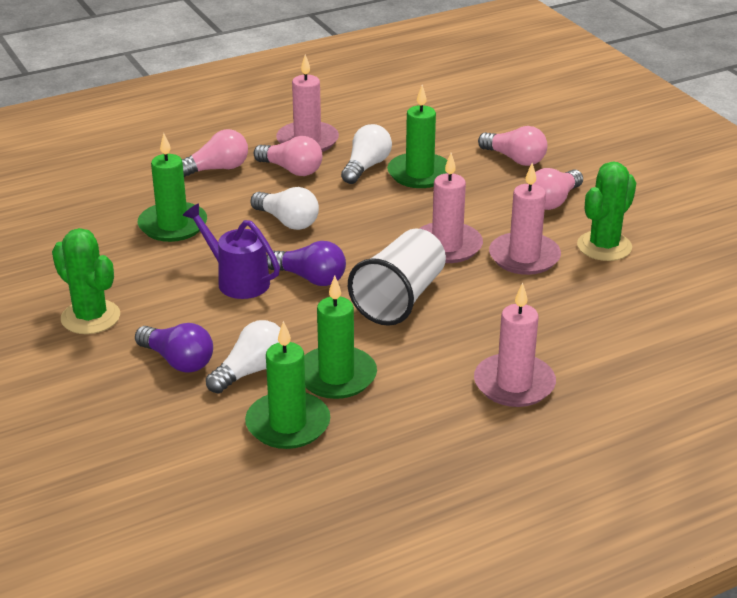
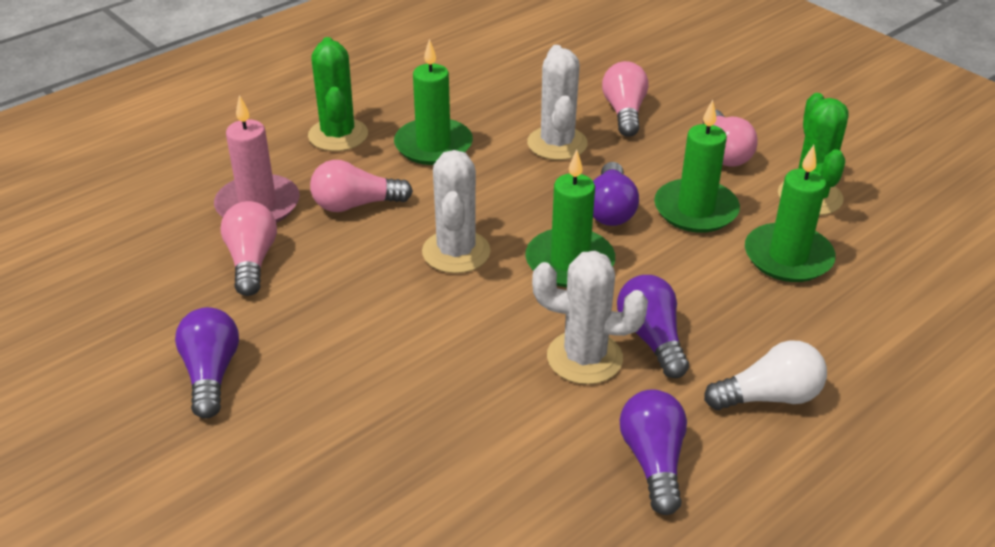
pink candle: 4 -> 1
purple light bulb: 2 -> 4
purple watering can: 1 -> 0
white cactus: 0 -> 3
white cup: 1 -> 0
white light bulb: 3 -> 1

